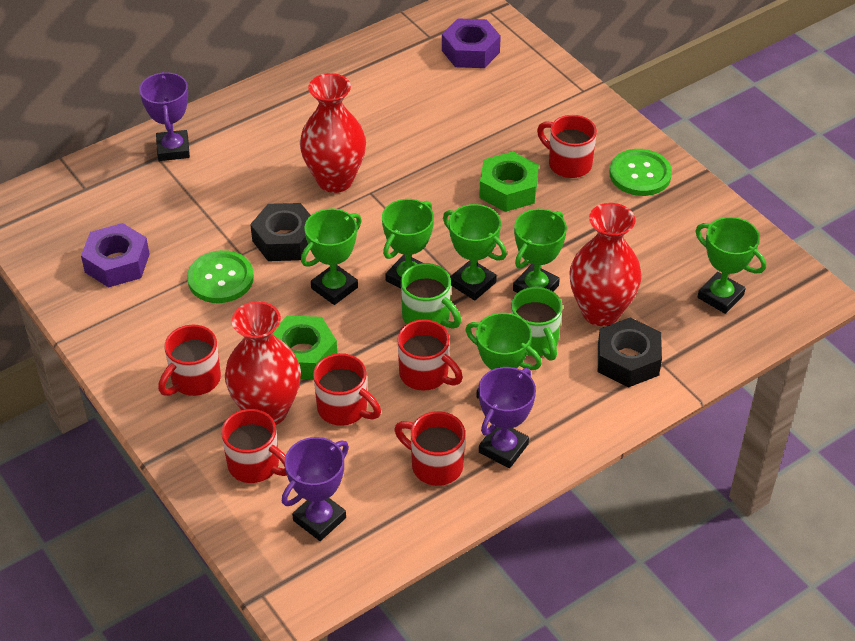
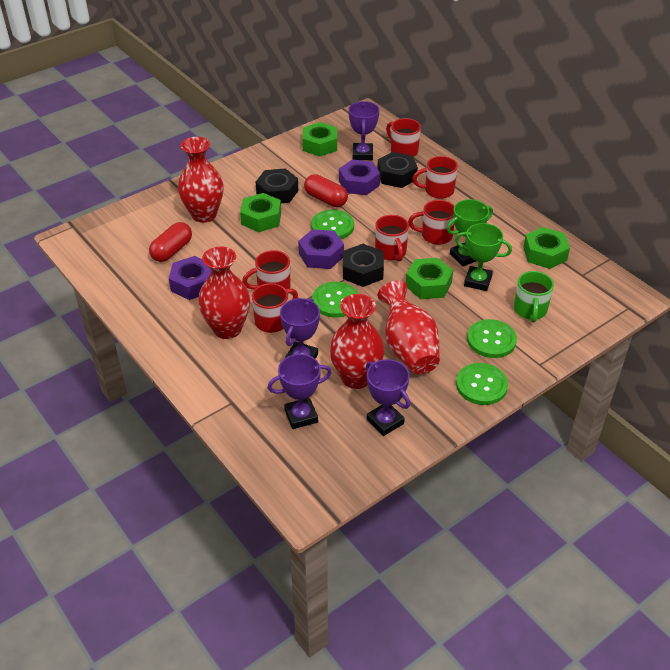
black nut: 2 -> 3
green button: 2 -> 4
green mug: 2 -> 1
green nut: 2 -> 4
green trophy: 6 -> 2
purple nut: 2 -> 3
purple trophy: 3 -> 4
red capsule: 0 -> 2
red vase: 3 -> 4

